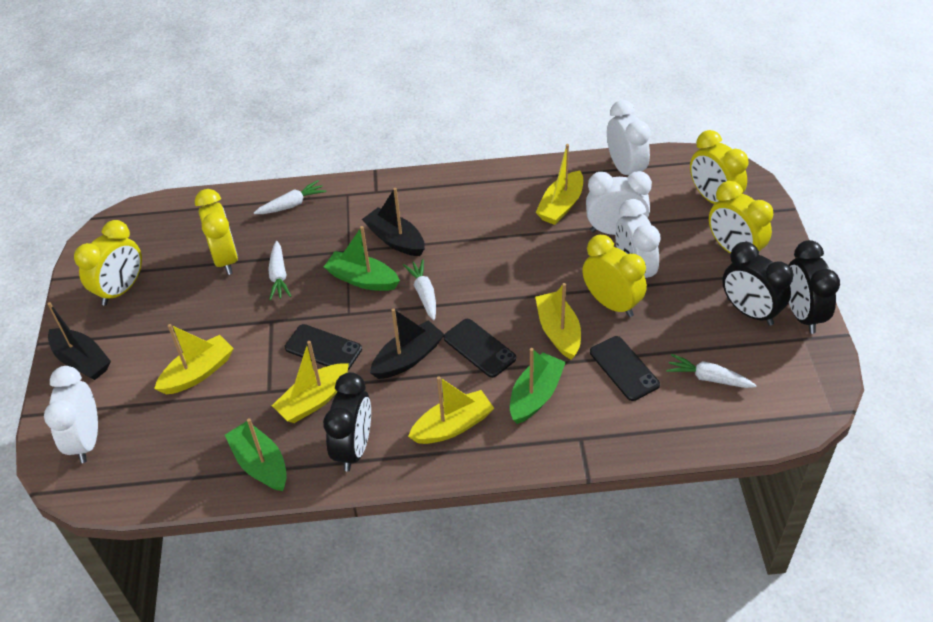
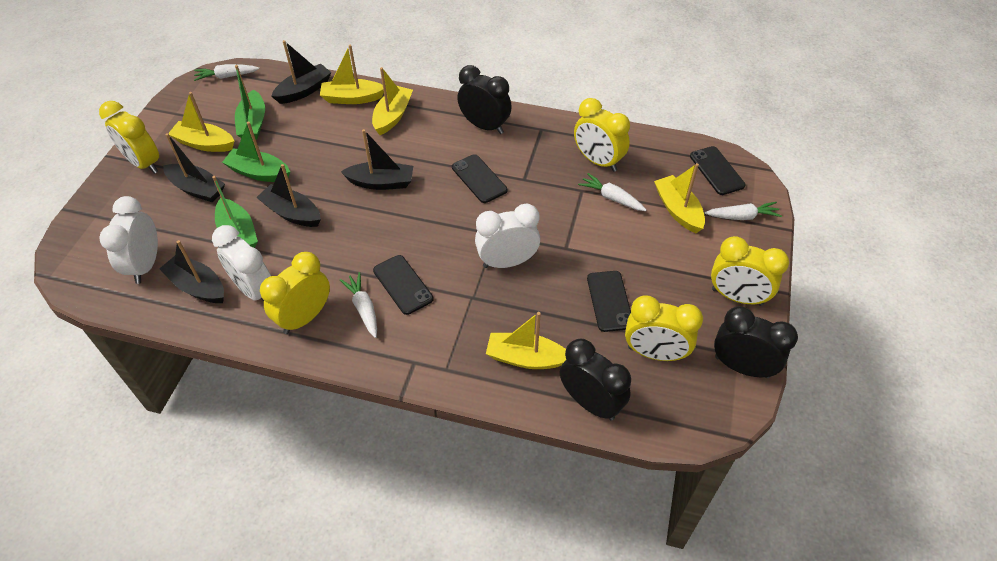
black boat: 3 -> 5
black phone: 3 -> 4
white clock: 4 -> 3

